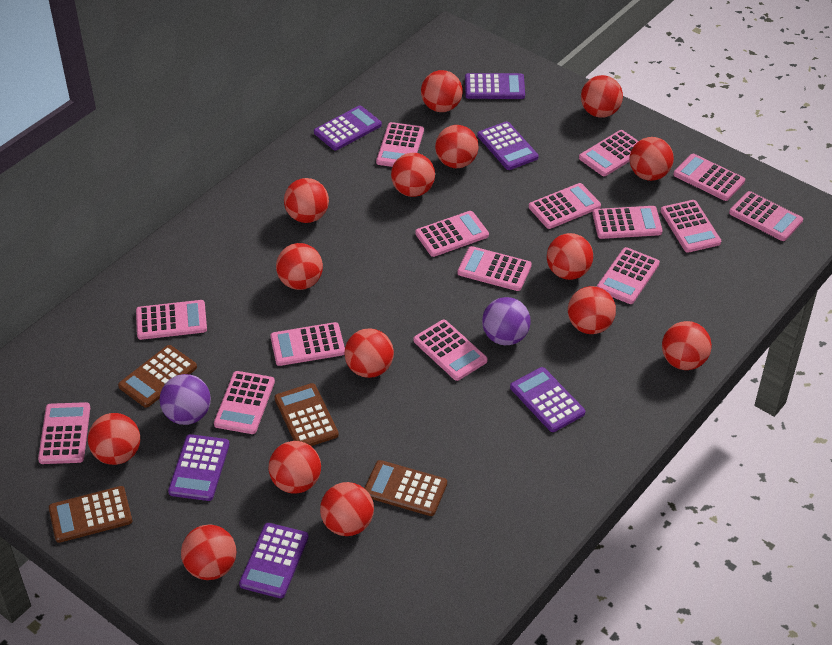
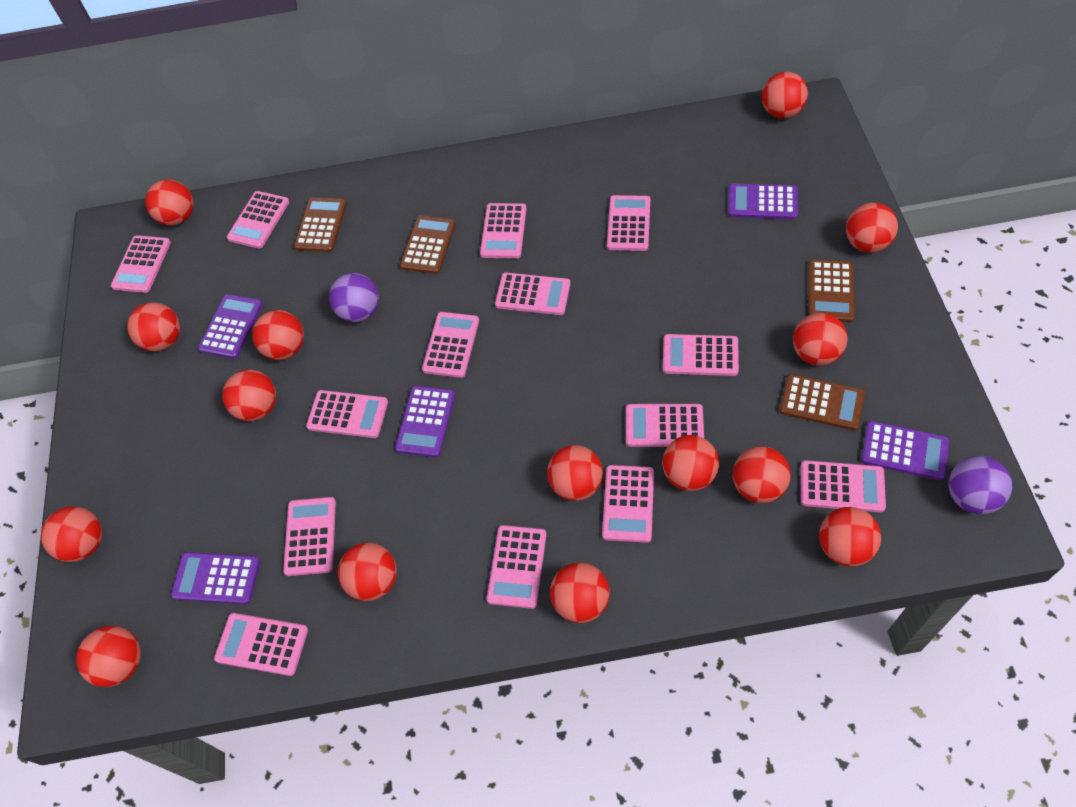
pink calculator: 15 -> 14
purple calculator: 6 -> 5

